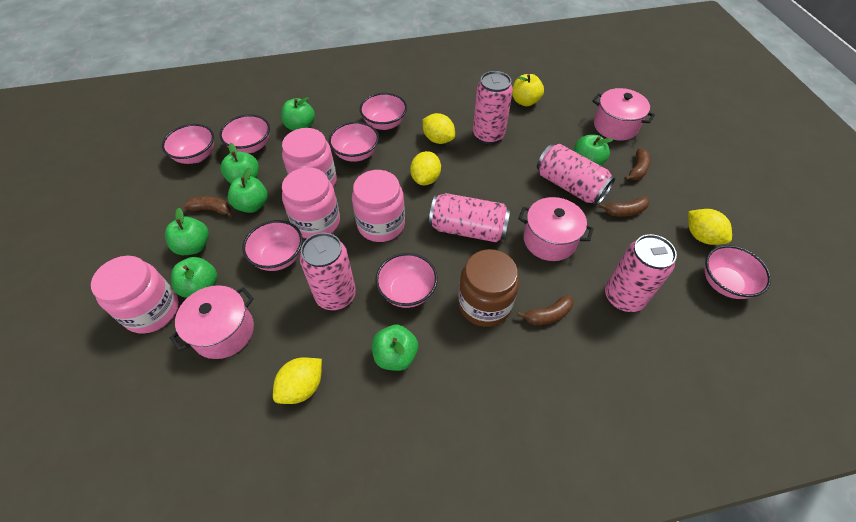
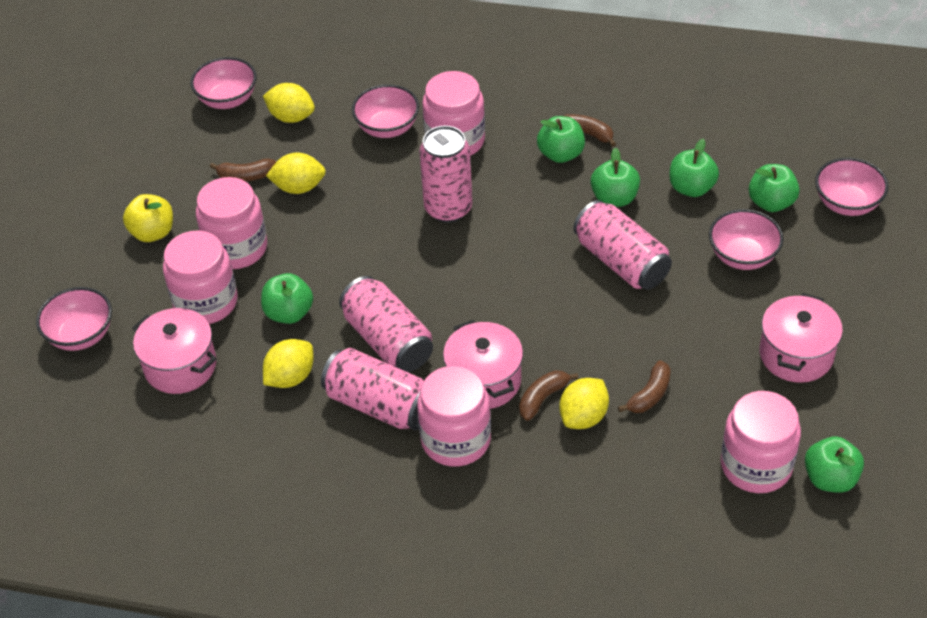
brown jar: 1 -> 0
green apple: 7 -> 6
pink bowl: 7 -> 5
pink can: 5 -> 4
pink jar: 4 -> 5

